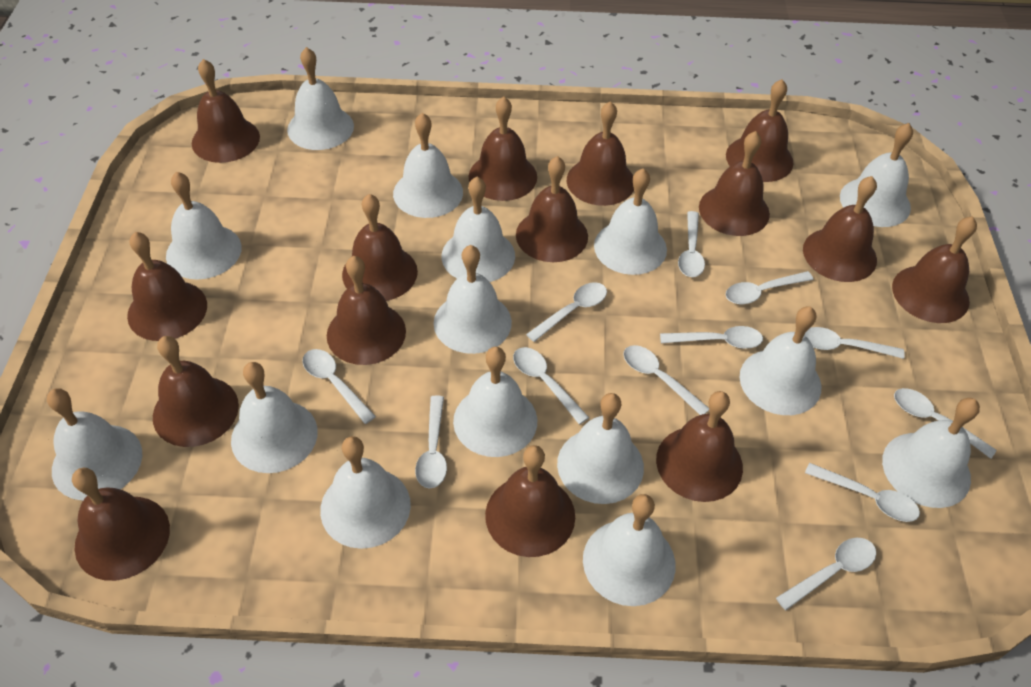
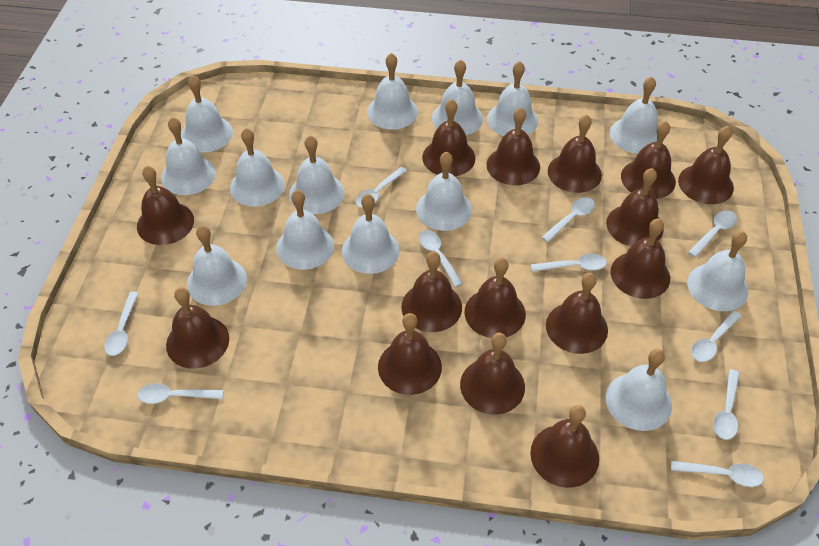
white bell: 15 -> 14
white spoon: 12 -> 10

